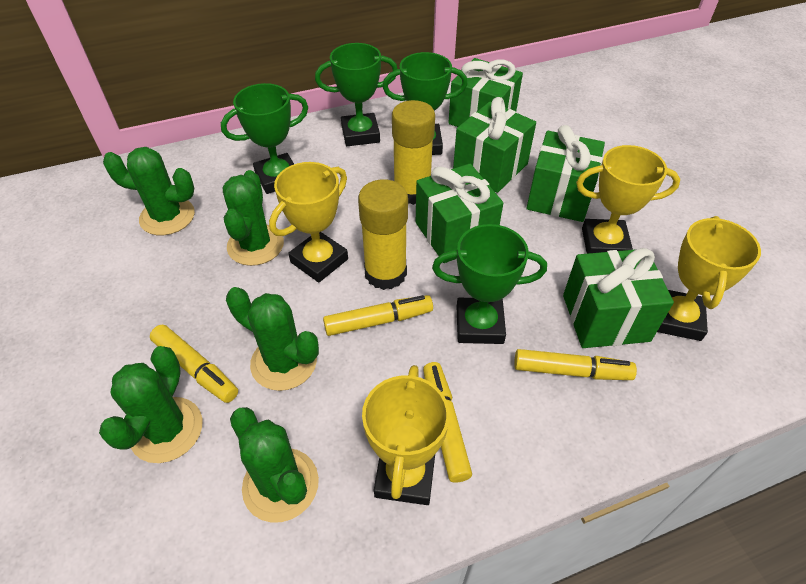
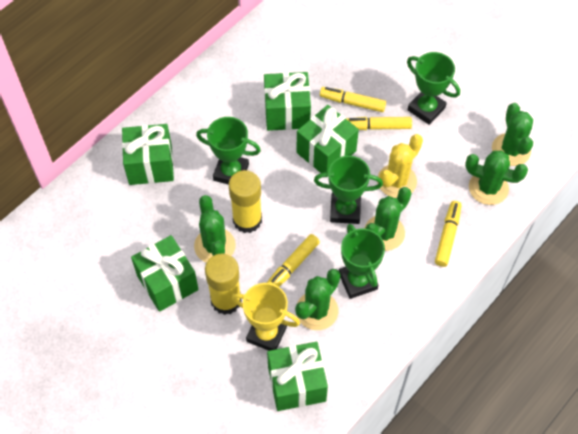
yellow cactus: 0 -> 1
yellow trophy: 4 -> 1

